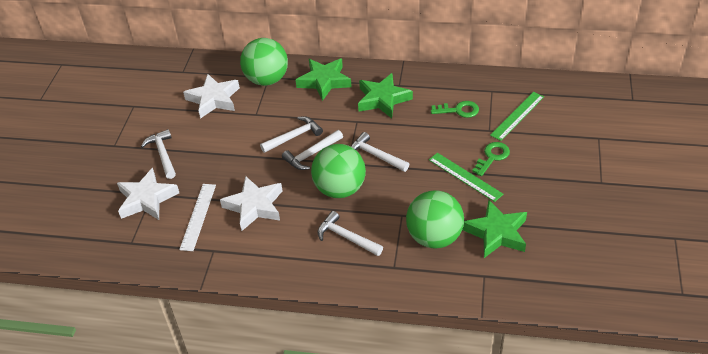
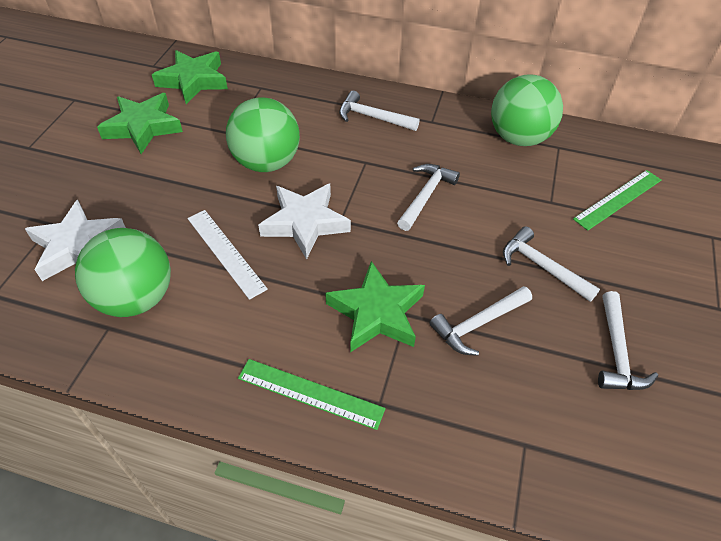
green key: 2 -> 0
white star: 3 -> 2

